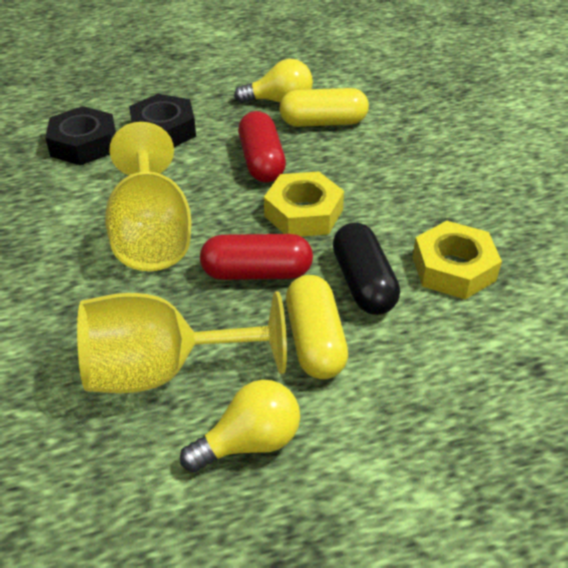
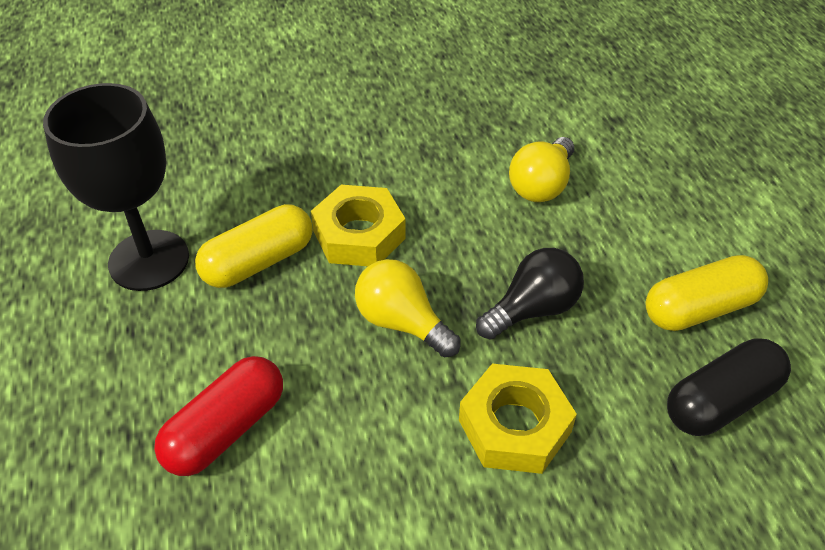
black goblet: 0 -> 1
black light bulb: 0 -> 1
black nut: 2 -> 0
red capsule: 2 -> 1
yellow goblet: 2 -> 0

